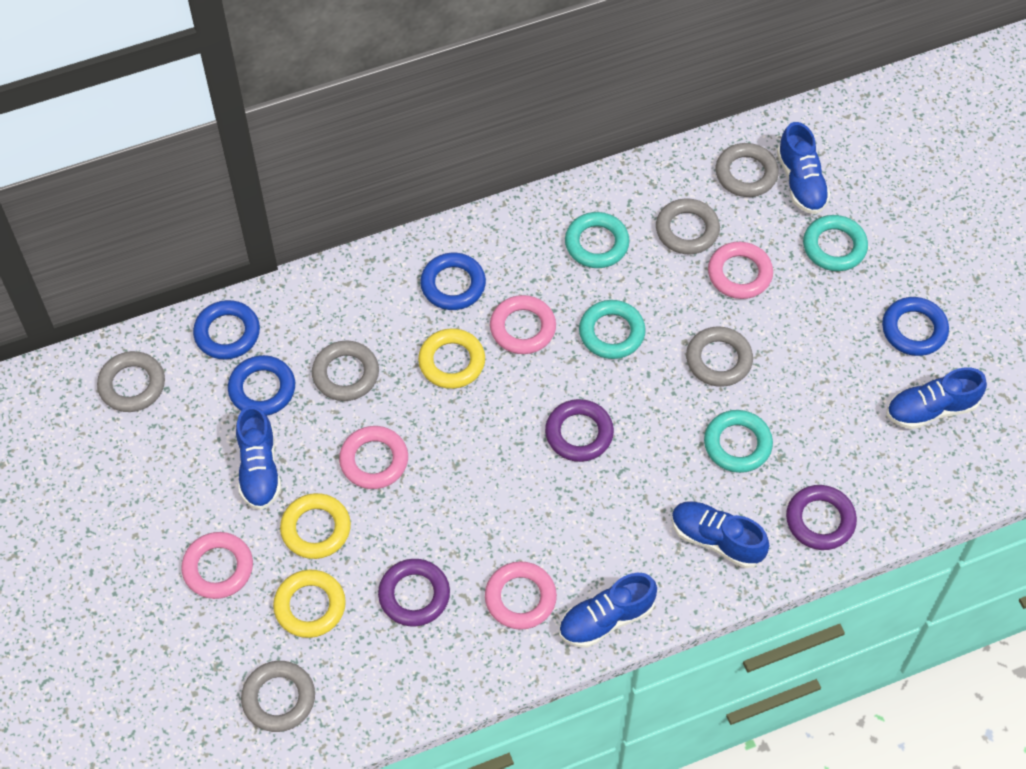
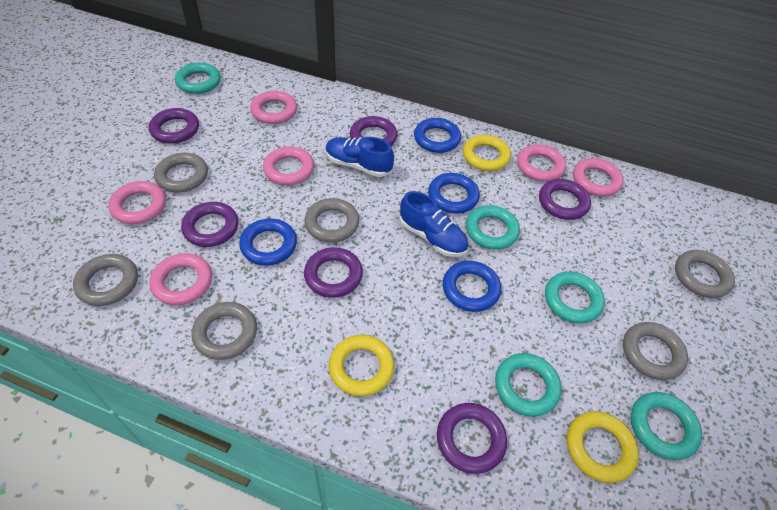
blue shoe: 5 -> 2
pink ring: 5 -> 6
purple ring: 3 -> 6
turquoise ring: 4 -> 5

